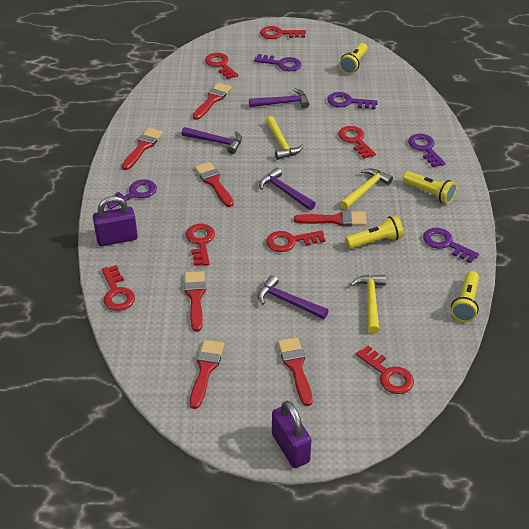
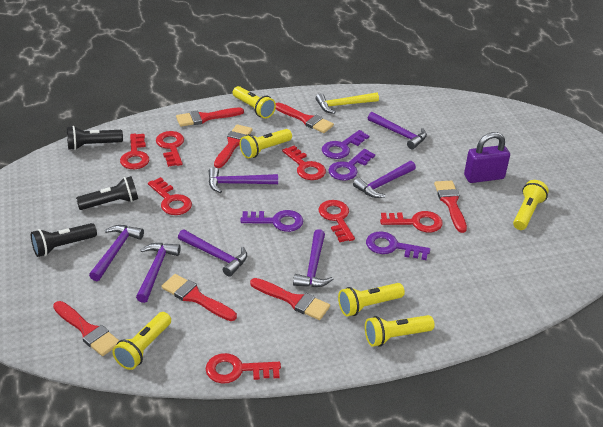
black flashlight: 0 -> 3
purple hammer: 4 -> 7
purple key: 5 -> 4
purple padlock: 2 -> 1
yellow flashlight: 4 -> 6
yellow hammer: 3 -> 1

